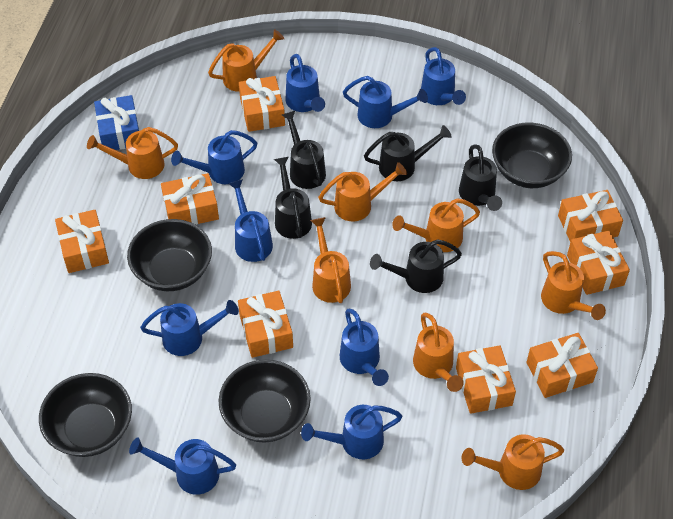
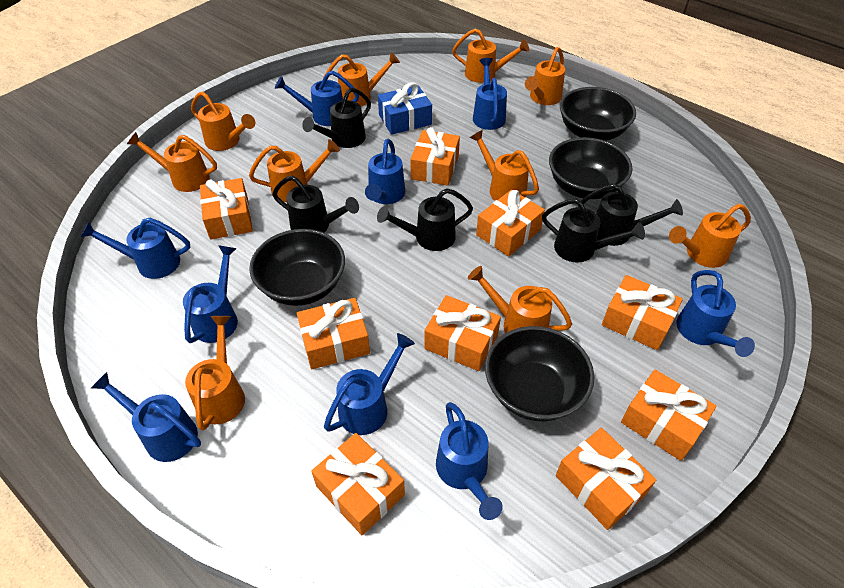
orange gift: 8 -> 9
orange watering can: 8 -> 10

